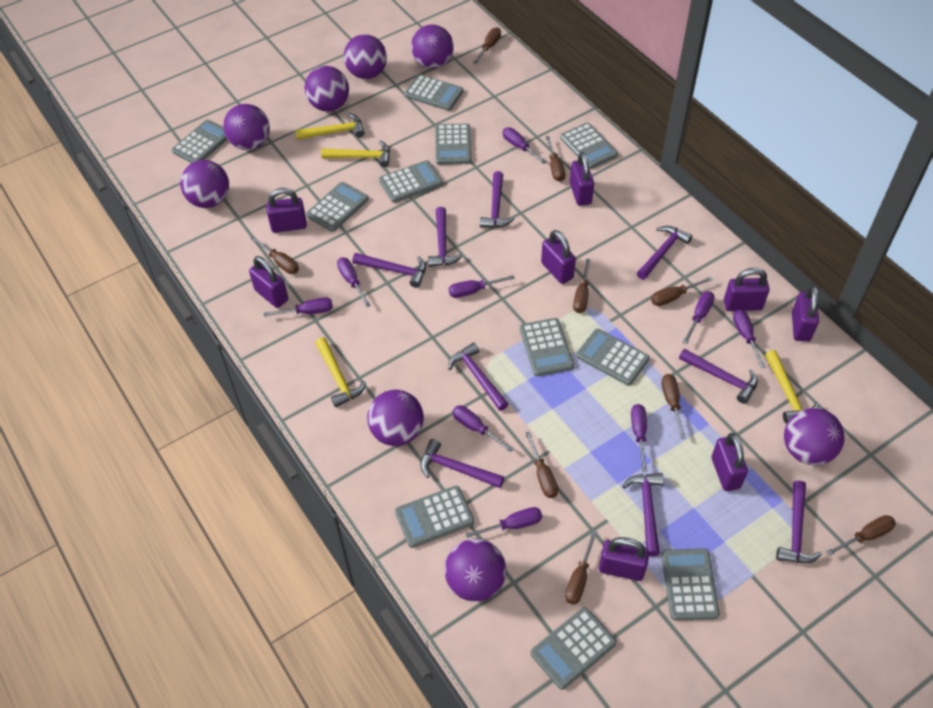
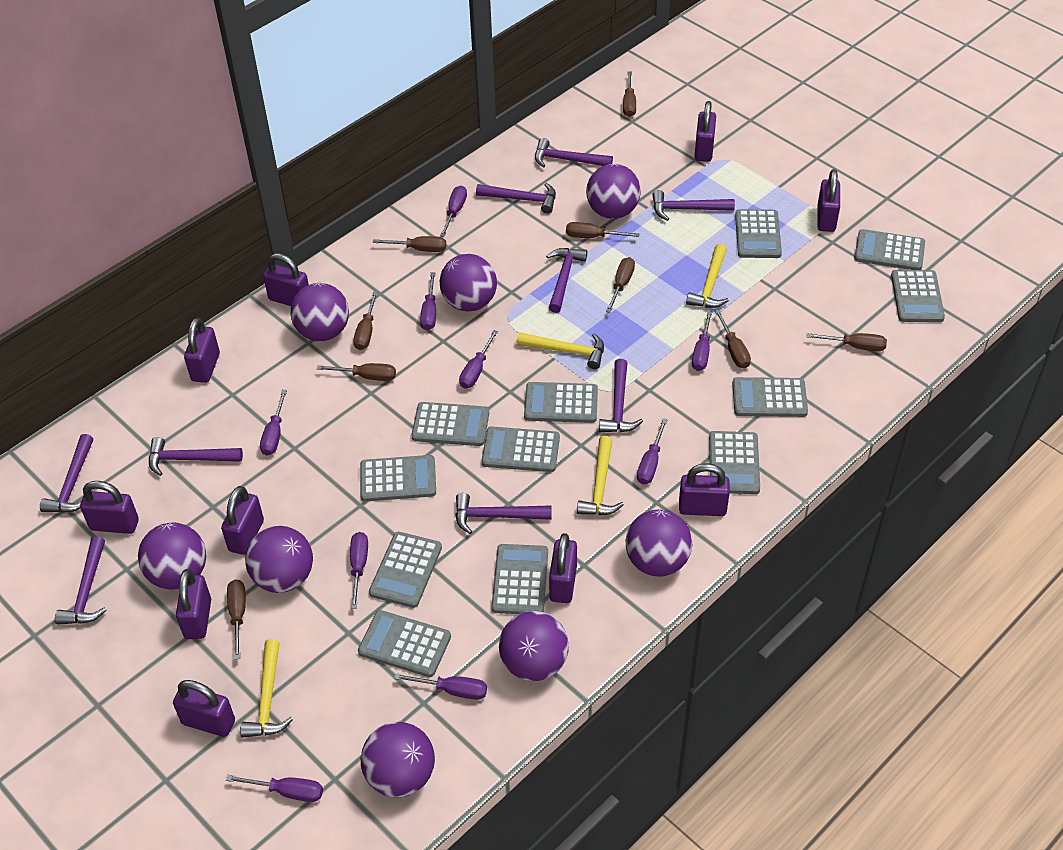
grey calculator: 11 -> 12
purple padlock: 8 -> 10

